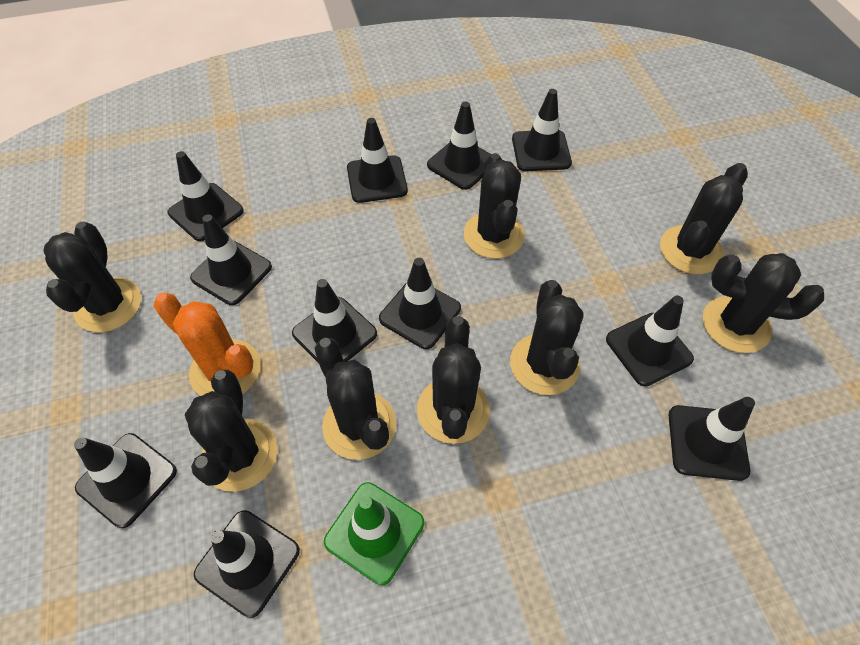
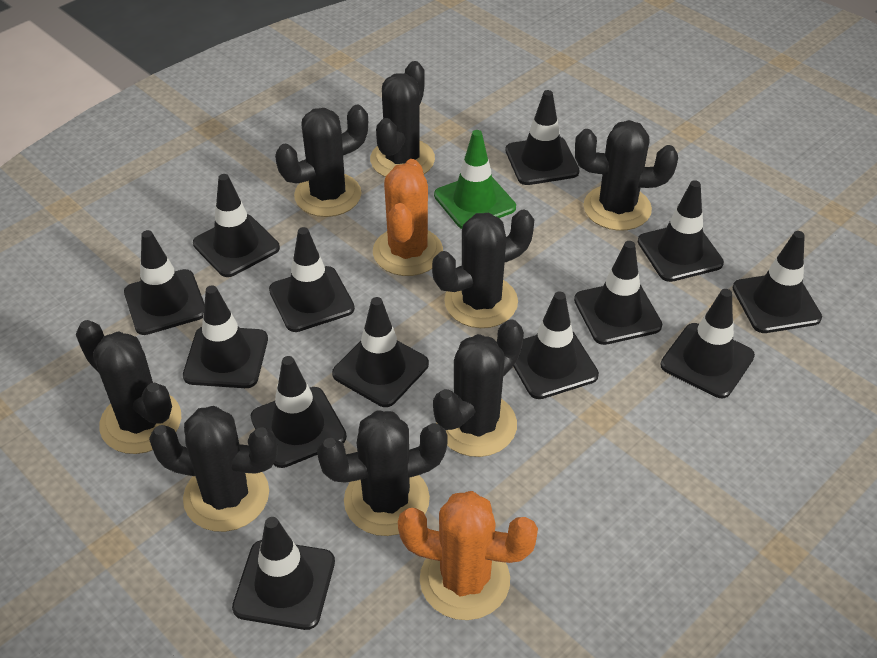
black traffic cone: 11 -> 13
orange cactus: 1 -> 2

